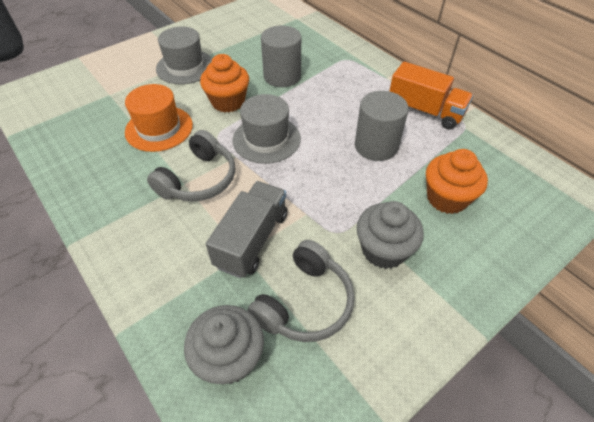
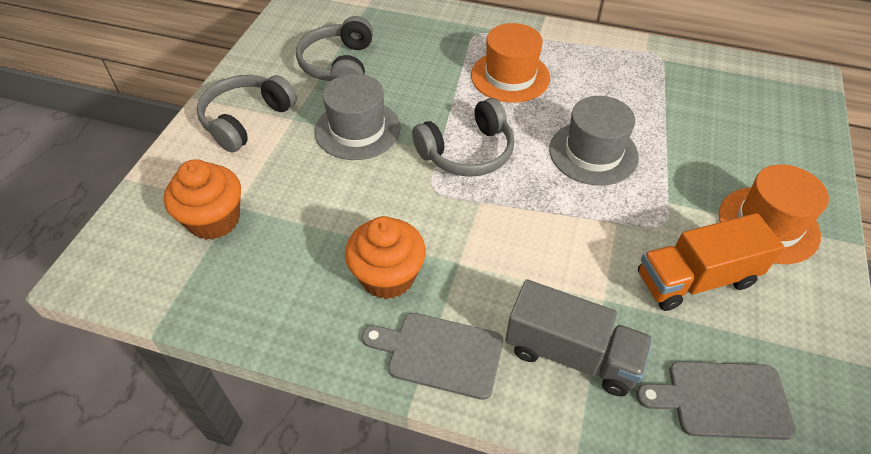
grey cupcake: 2 -> 0
grey cutting board: 0 -> 2
grey cylinder: 2 -> 0
grey headphones: 2 -> 3
orange hat: 1 -> 2

